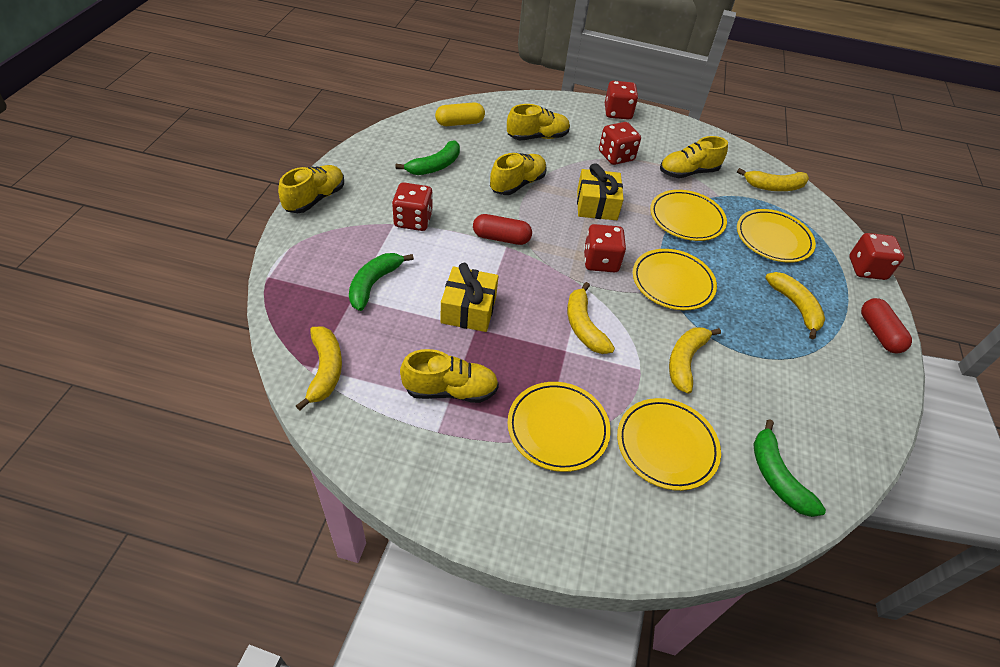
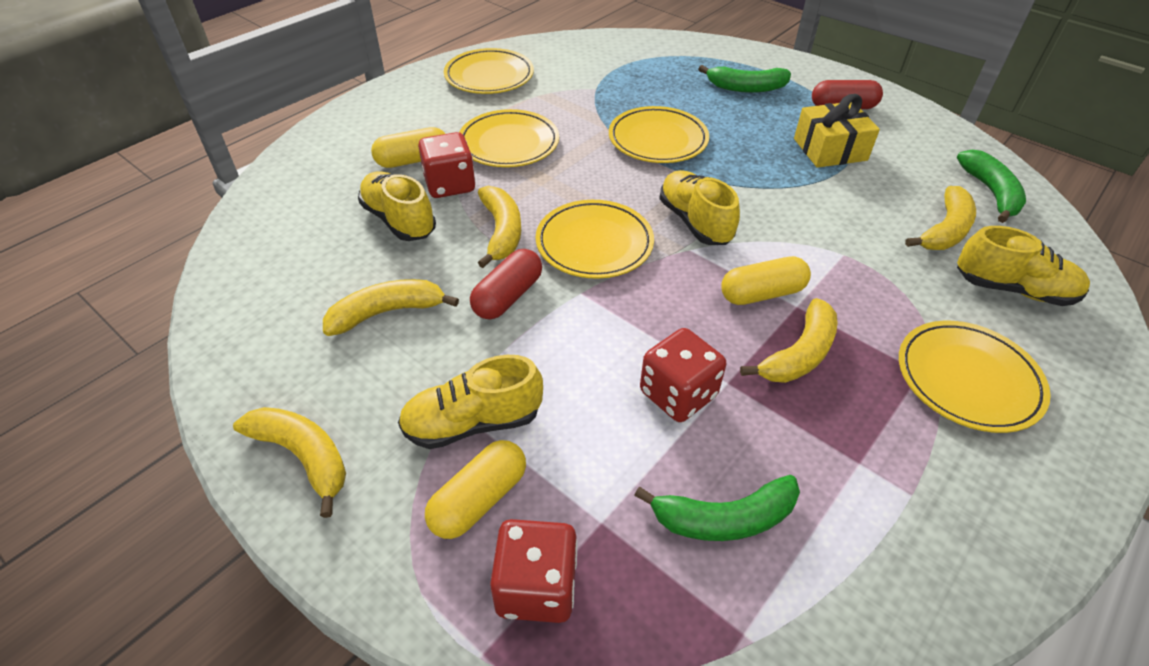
red dice: 5 -> 3
yellow capsule: 1 -> 3
yellow gift: 2 -> 1
yellow shoe: 5 -> 4

